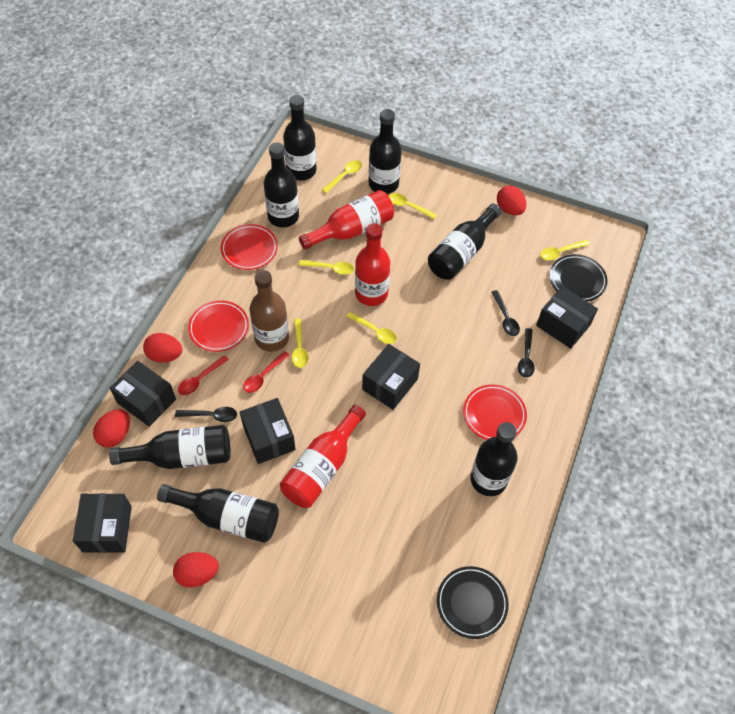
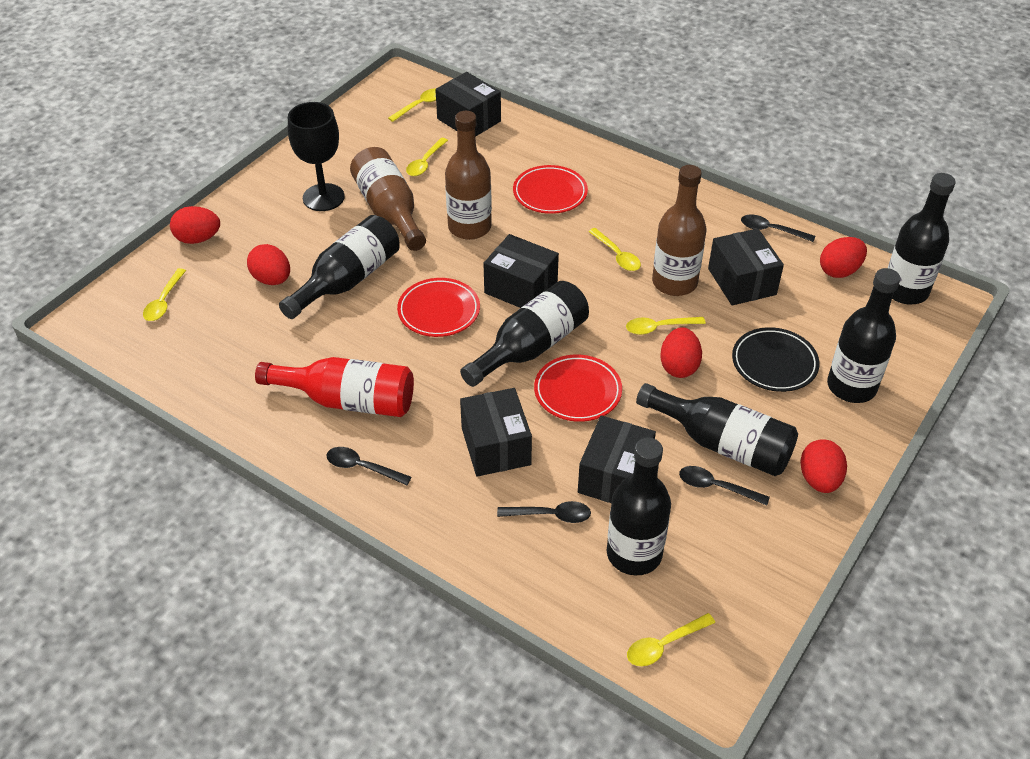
black bottle: 7 -> 6
black goblet: 0 -> 1
black plate: 2 -> 1
black spoon: 3 -> 4
brown bottle: 1 -> 3
red bottle: 3 -> 1
red egg: 4 -> 5
red spoon: 2 -> 0

